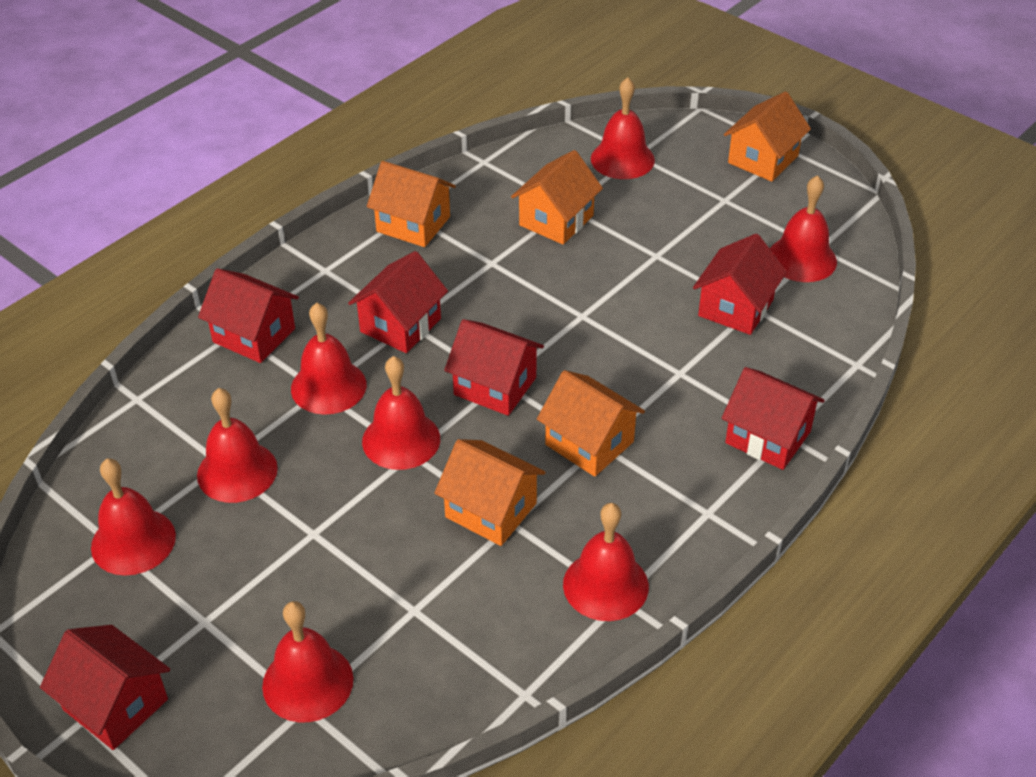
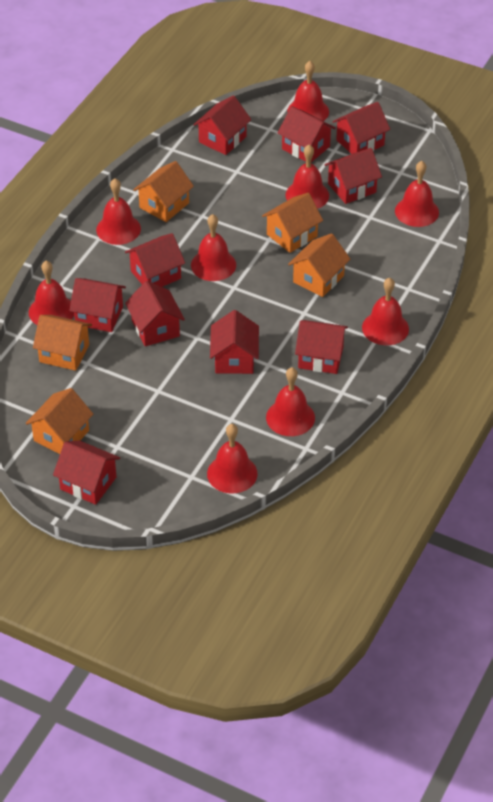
red bell: 8 -> 9
red house: 6 -> 10

